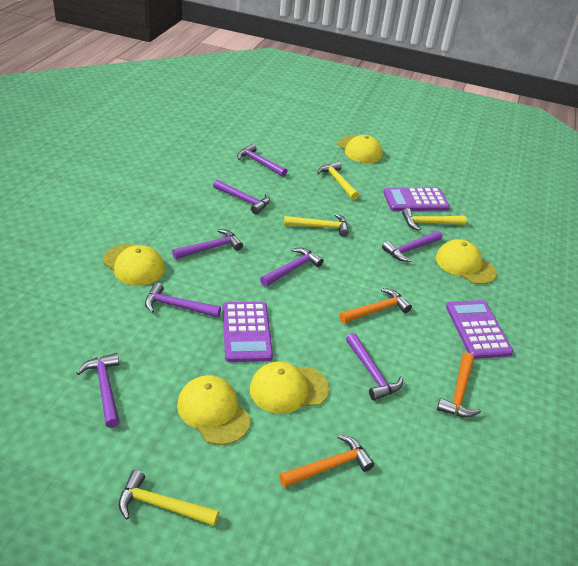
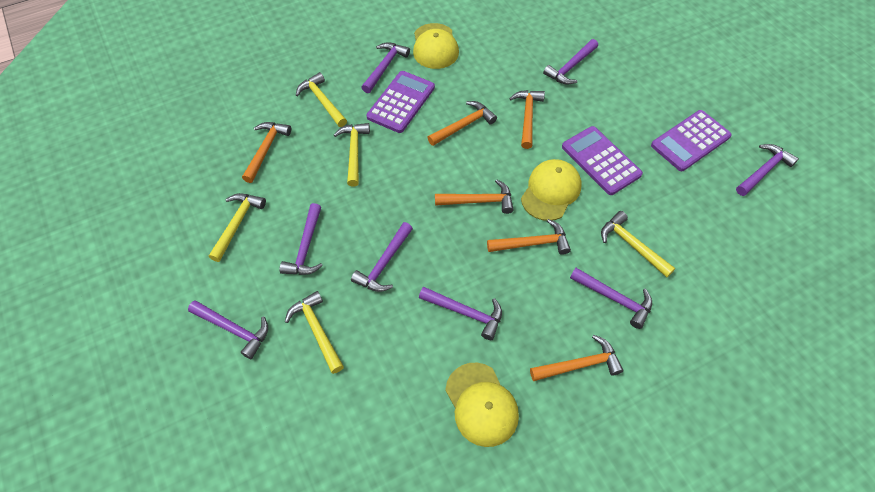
orange hammer: 3 -> 6
yellow cap: 5 -> 3
yellow hammer: 4 -> 5

